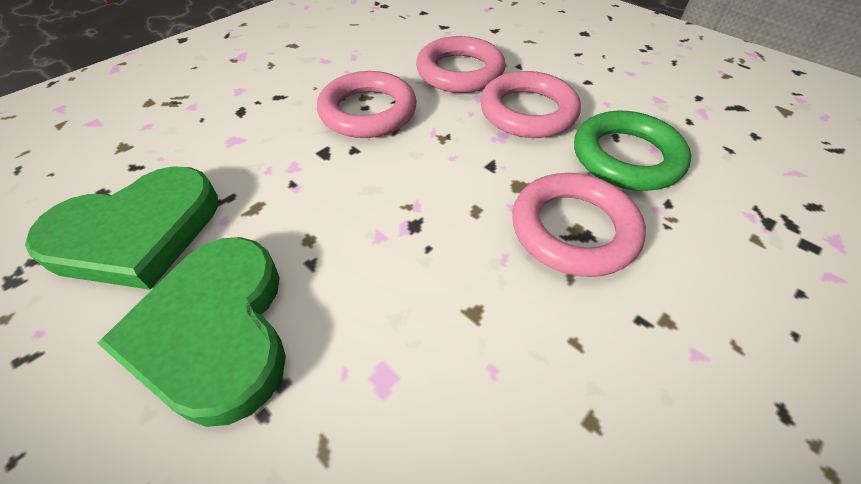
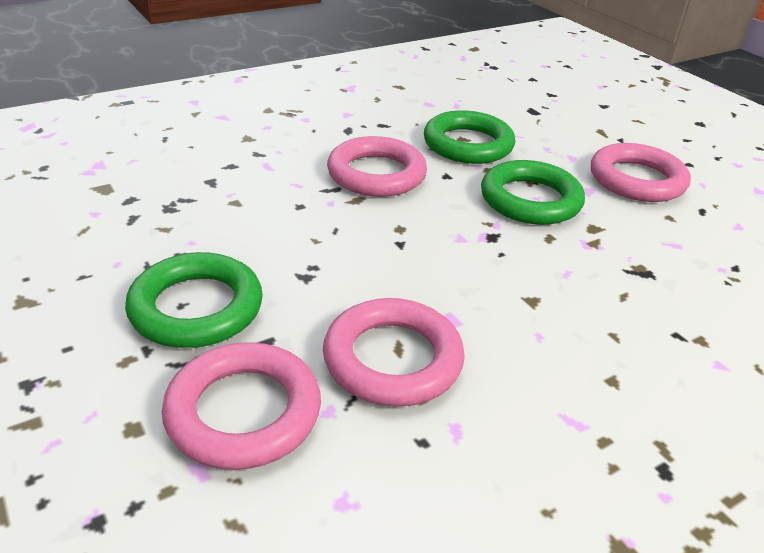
green heart: 2 -> 0
green ring: 1 -> 3

